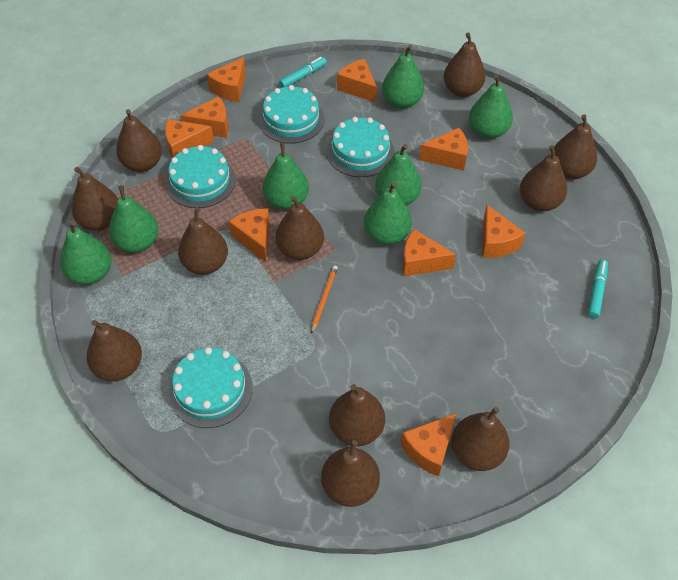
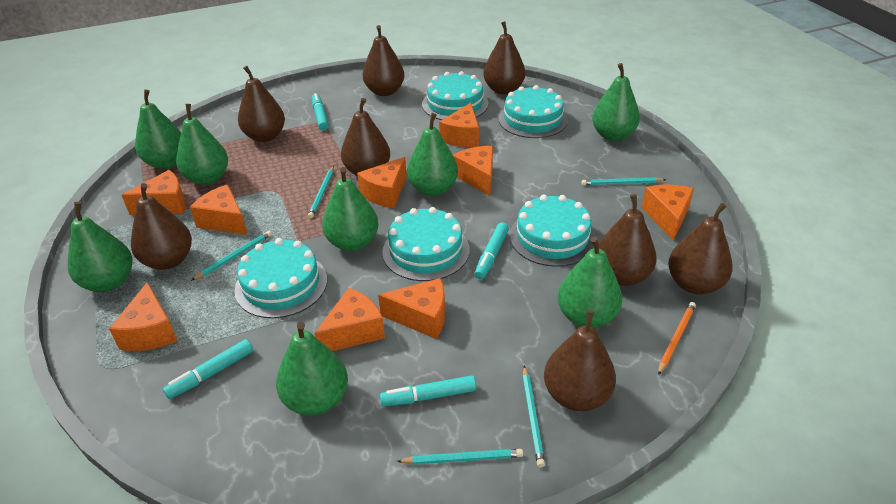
brown pear: 11 -> 8
green pear: 7 -> 8
turquoise cake: 4 -> 5
turquoise marker: 2 -> 4
turquoise pencil: 0 -> 5

